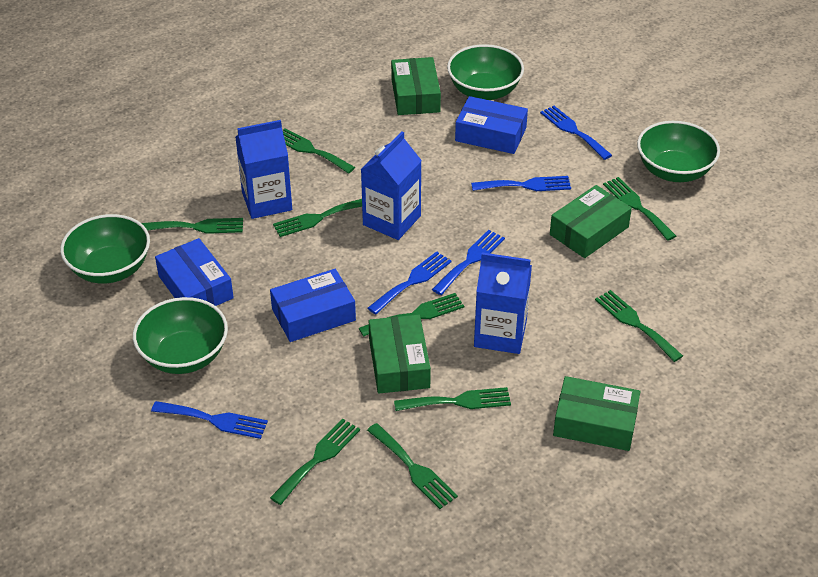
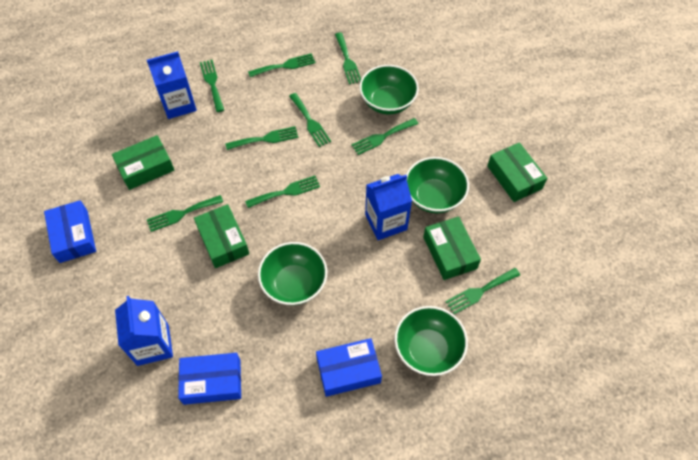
blue fork: 5 -> 0

